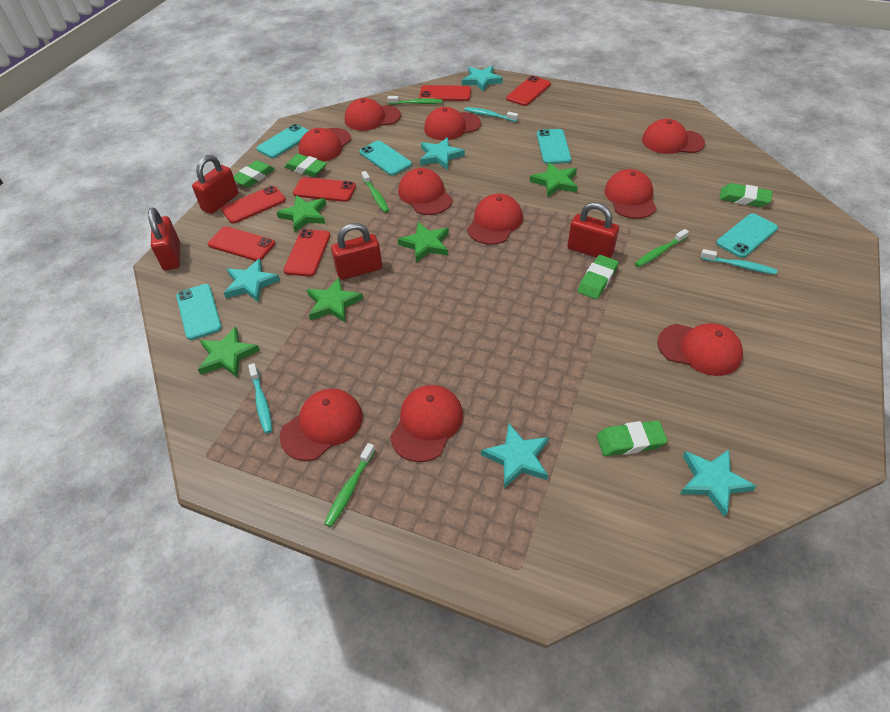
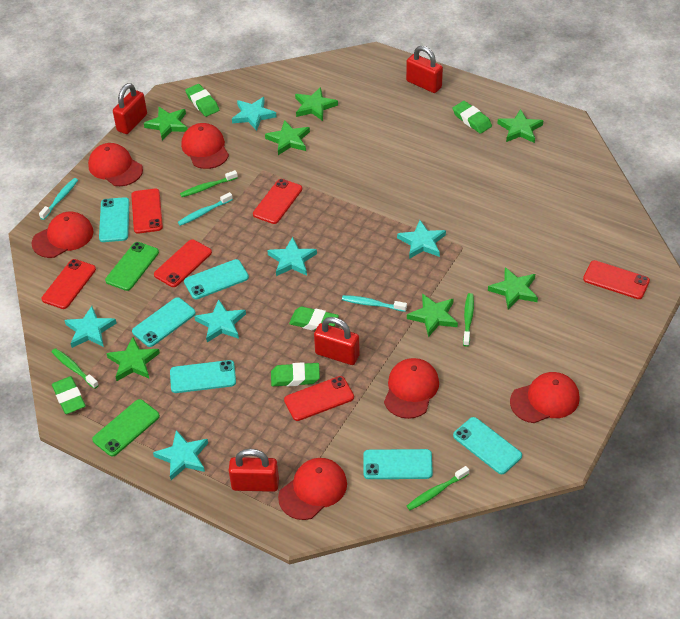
green phone: 0 -> 2
green star: 5 -> 7
red cap: 10 -> 6
turquoise phone: 5 -> 6
turquoise star: 5 -> 6

